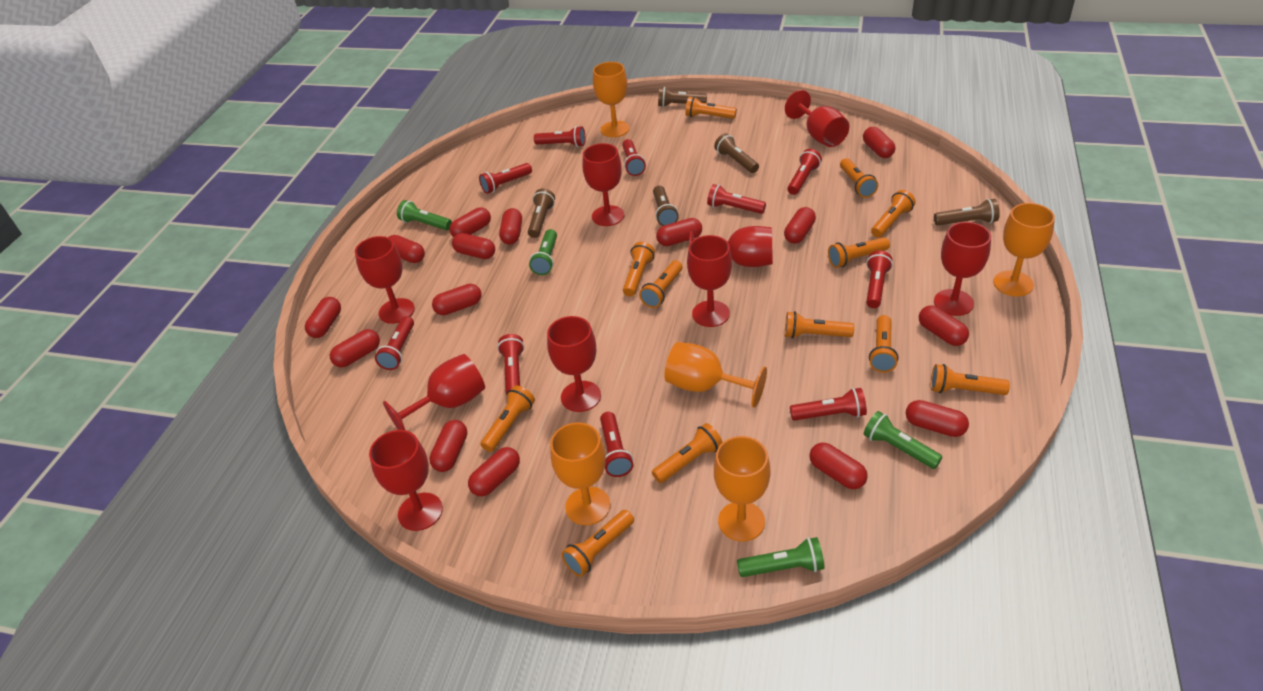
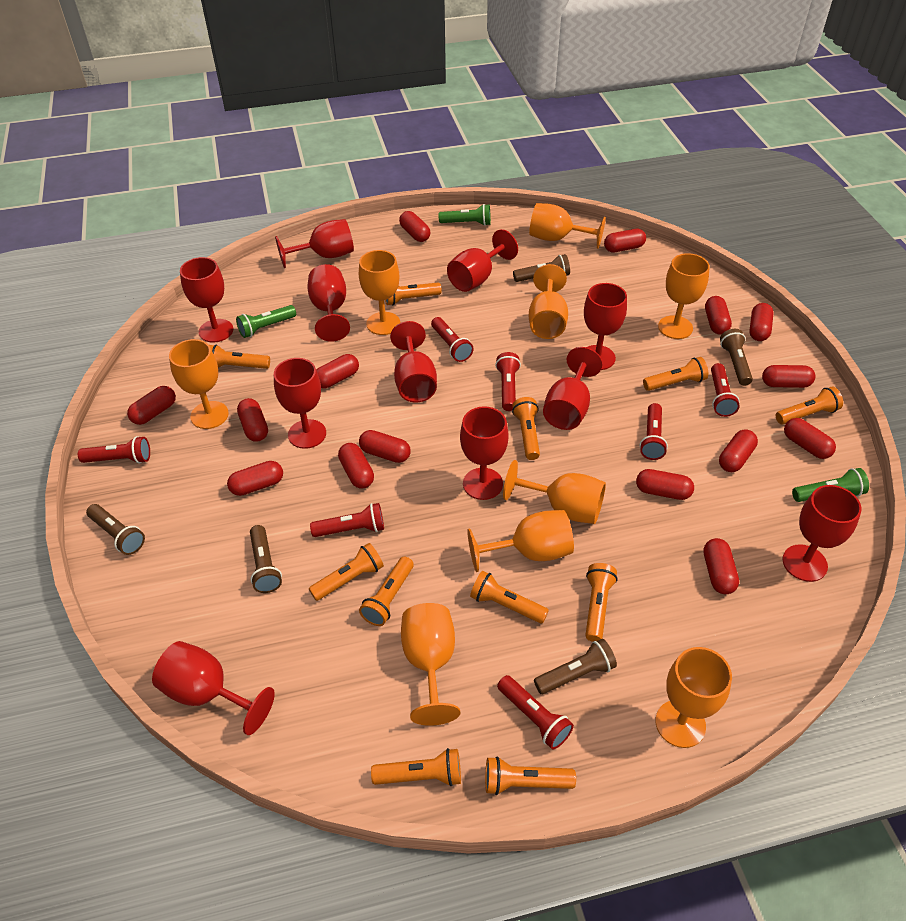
green flashlight: 4 -> 3
orange flashlight: 12 -> 11
orange goblet: 5 -> 9
red flashlight: 10 -> 7
red goblet: 9 -> 11

